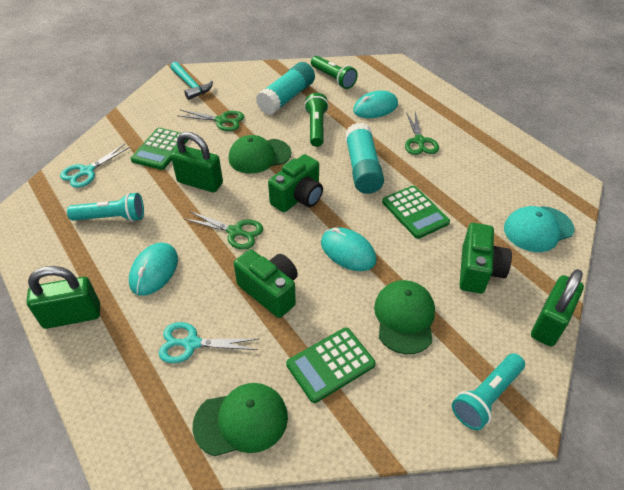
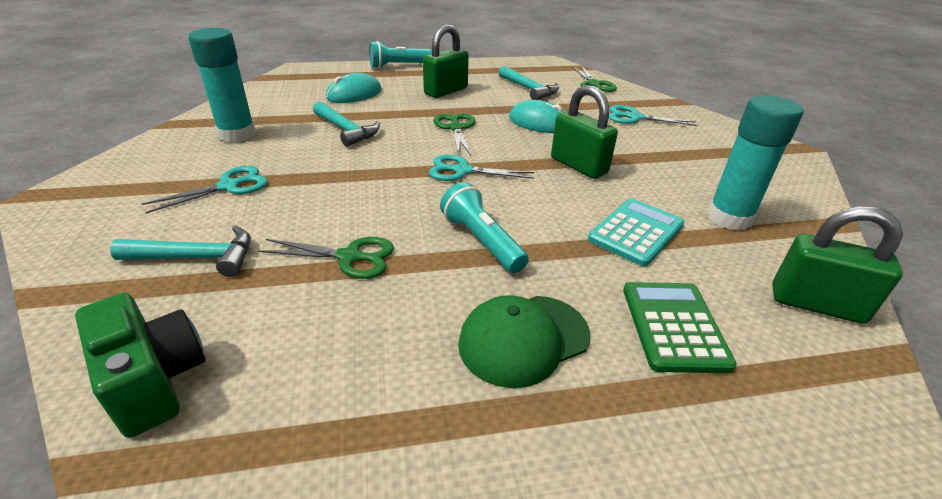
green calculator: 3 -> 1
green camera: 3 -> 1
green cap: 3 -> 1
green flashlight: 2 -> 0
turquoise calculator: 0 -> 1
turquoise cap: 1 -> 0
turquoise hammer: 1 -> 3
turquoise mouse: 3 -> 2
turquoise scissors: 2 -> 3

